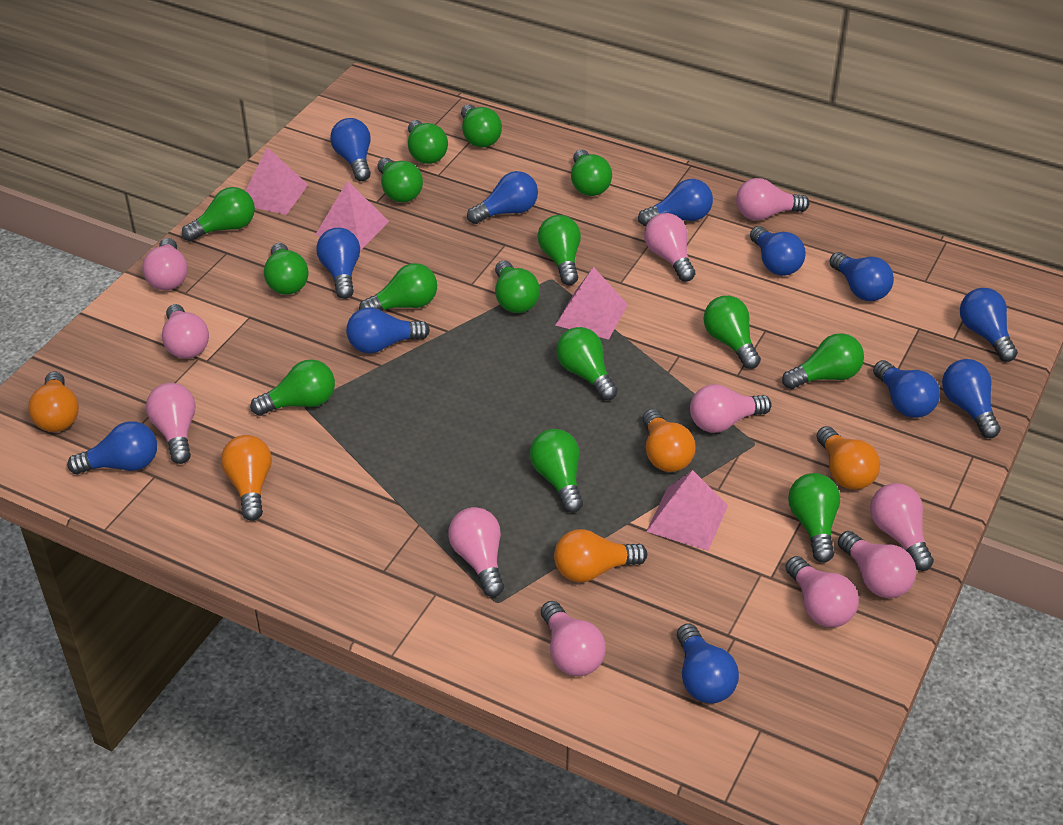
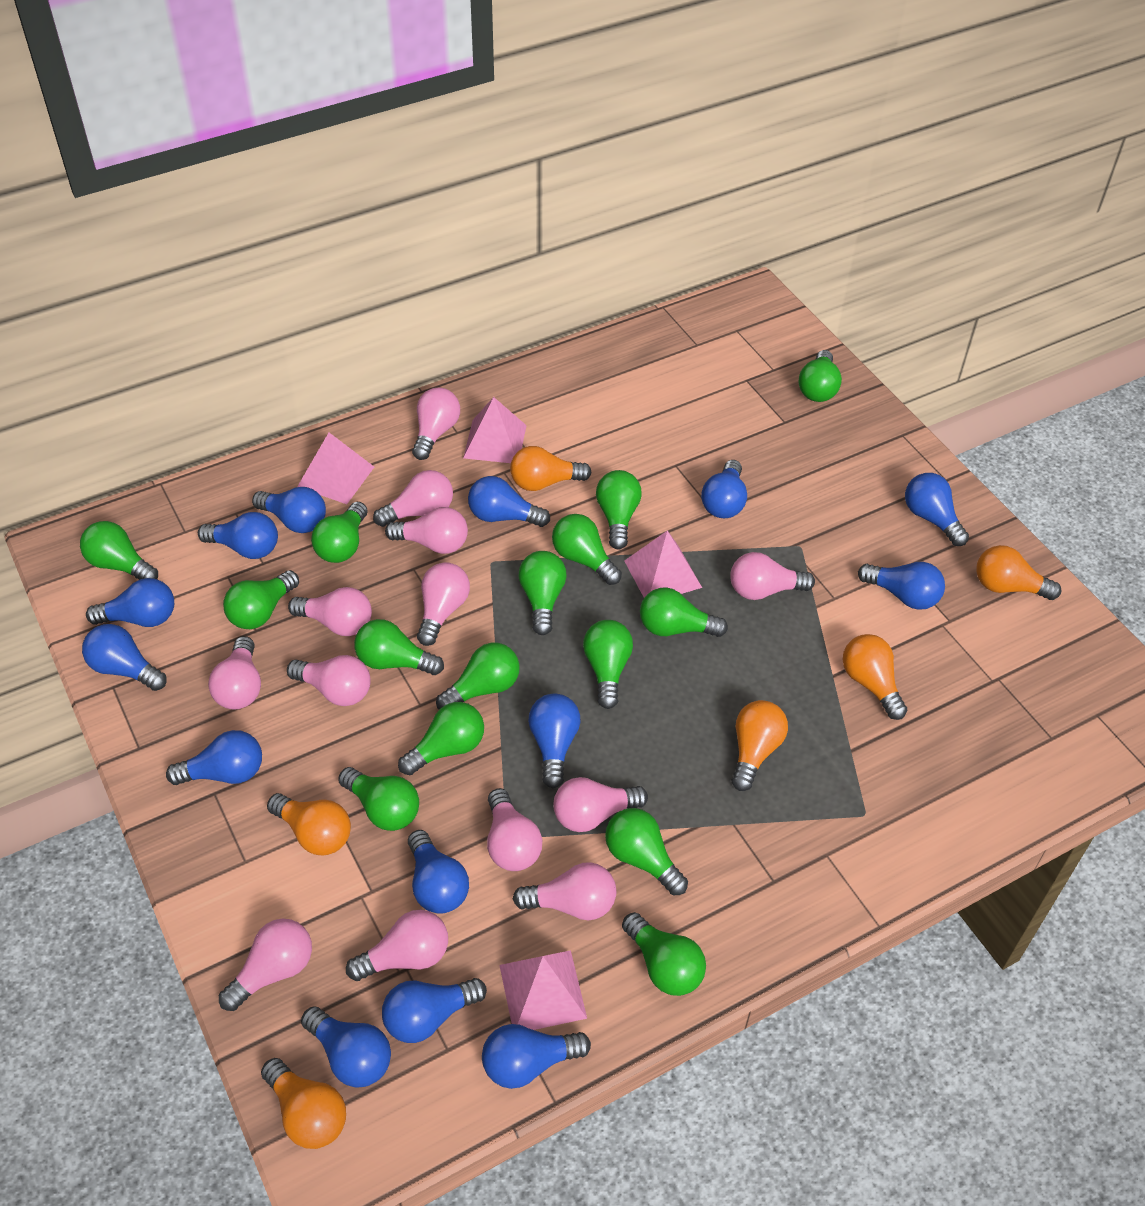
blue light bulb: 12 -> 14
orange light bulb: 5 -> 6
pink light bulb: 11 -> 13

